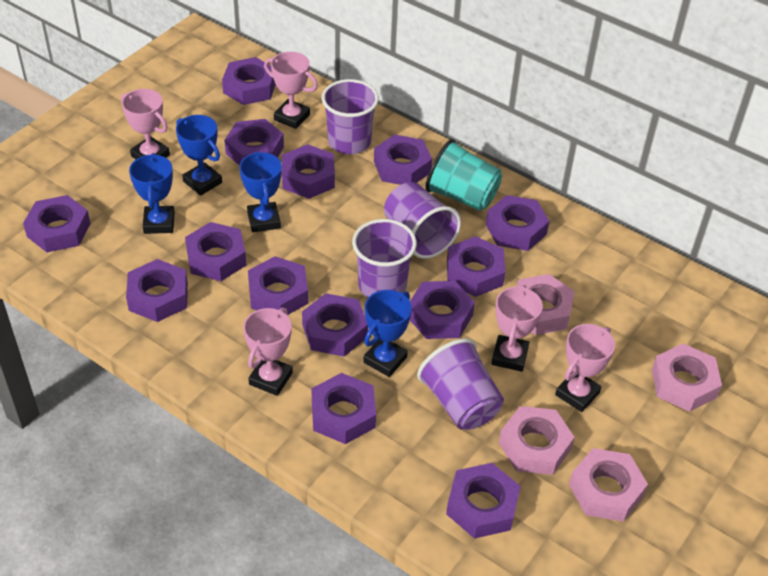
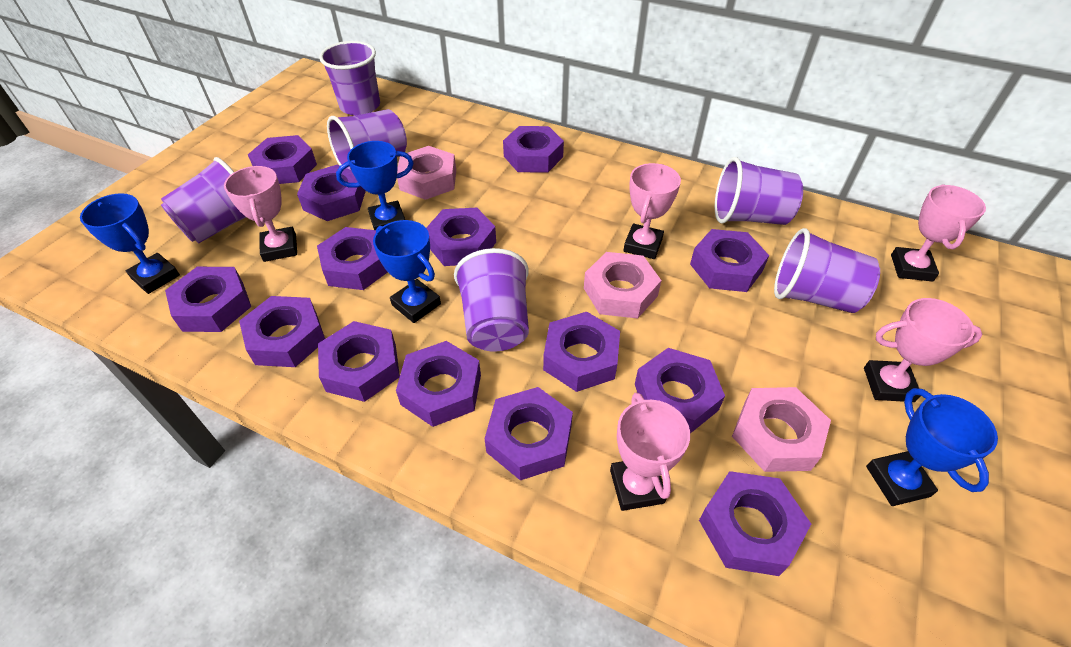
pink nut: 4 -> 3
purple cup: 4 -> 6
turquoise cup: 1 -> 0

